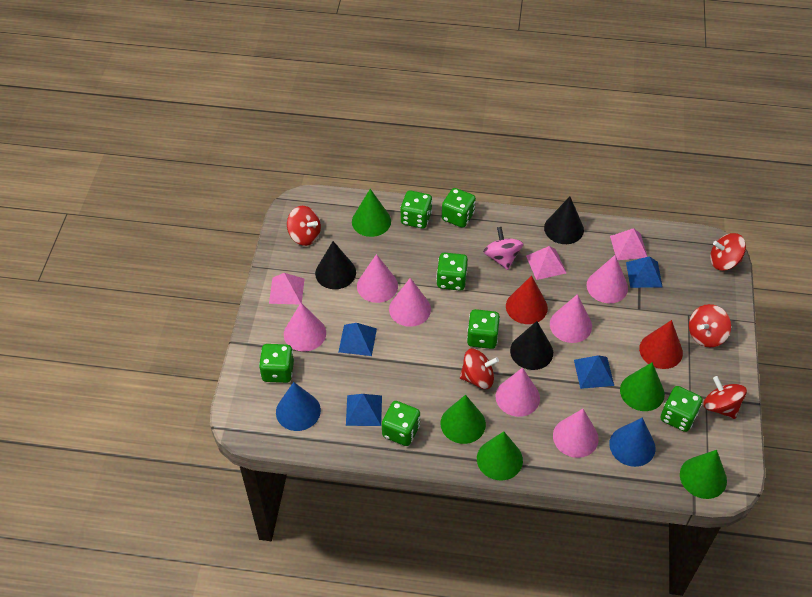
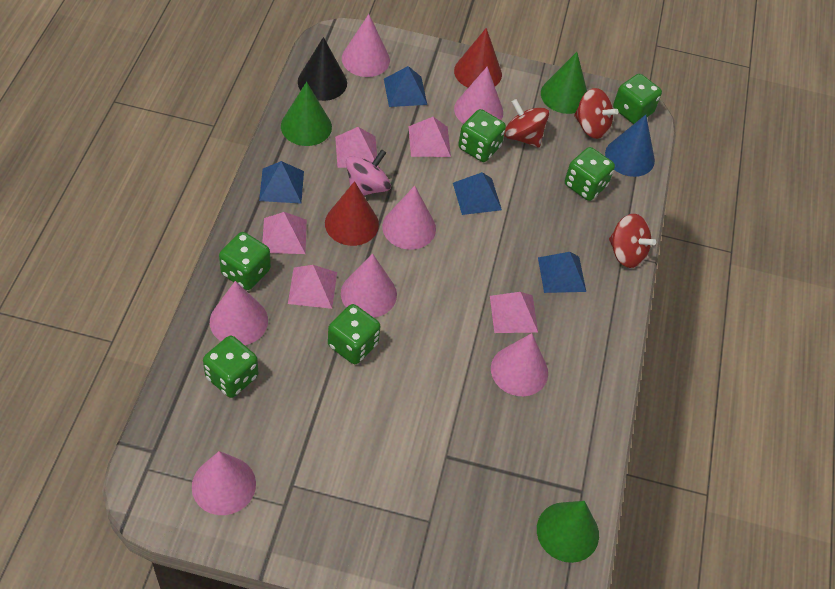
black cone: 3 -> 1
blue cone: 2 -> 1
green cone: 5 -> 3
green dice: 7 -> 6
pink pyramid: 3 -> 5
red spinning top: 5 -> 3

